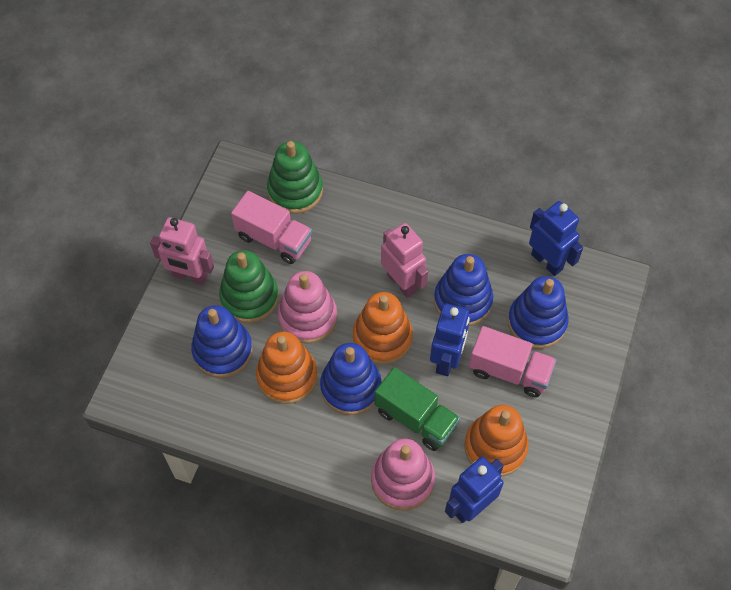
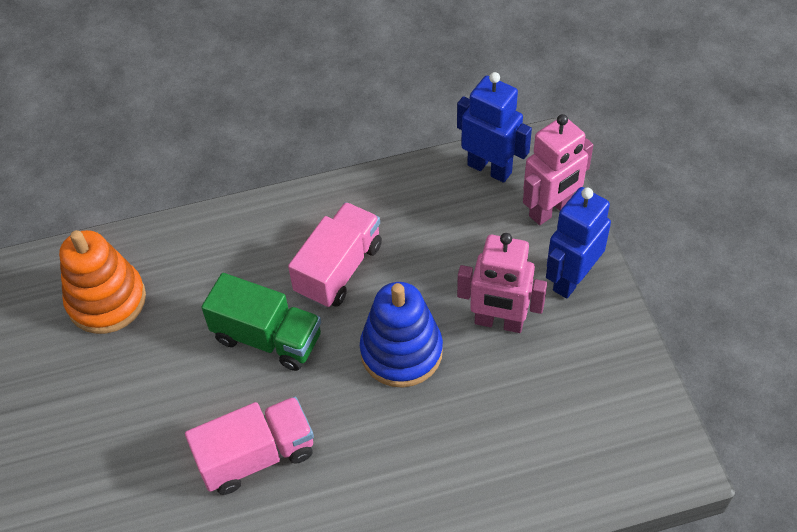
blue robot: 3 -> 2
blue stacking toy: 4 -> 1
green stacking toy: 2 -> 0
orange stacking toy: 3 -> 1
pink stacking toy: 2 -> 0

